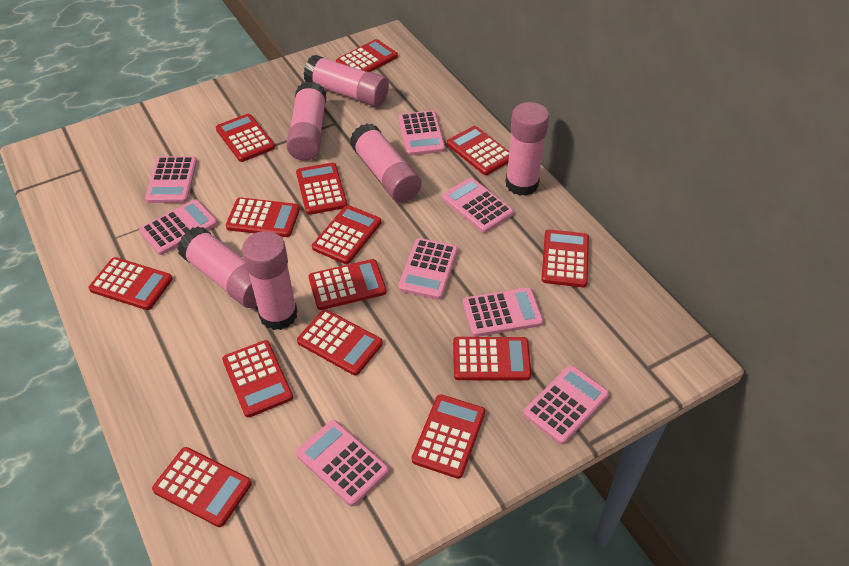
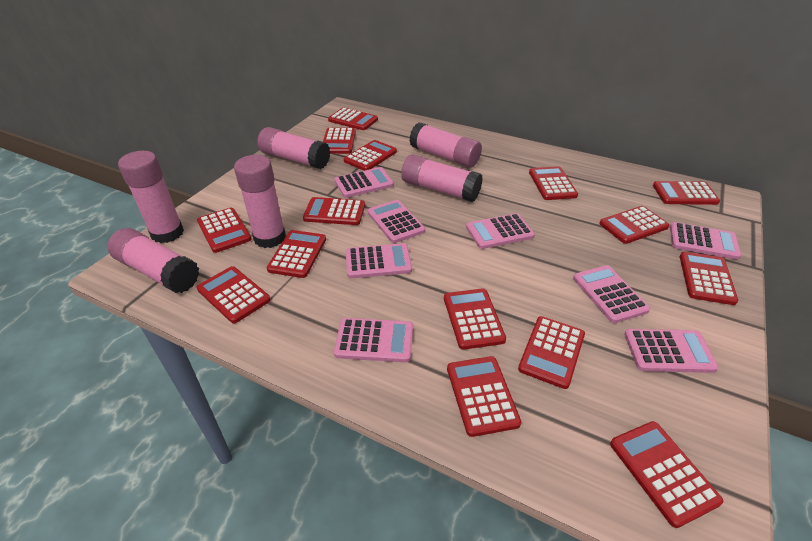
red calculator: 14 -> 15

